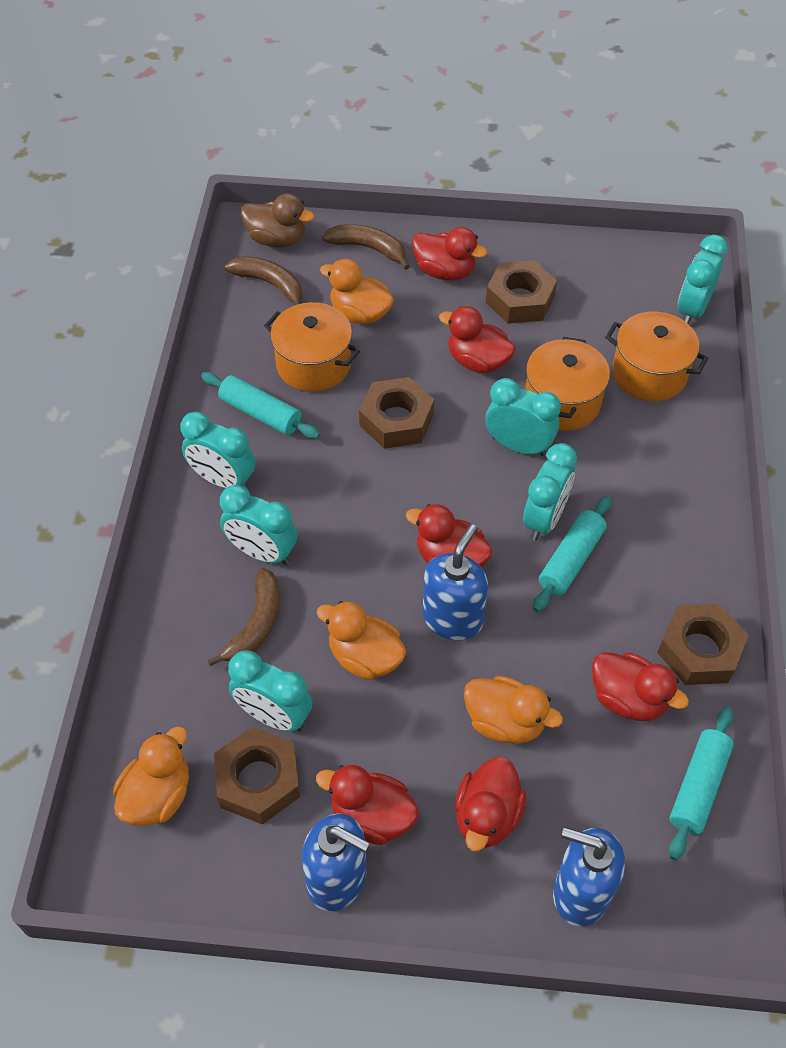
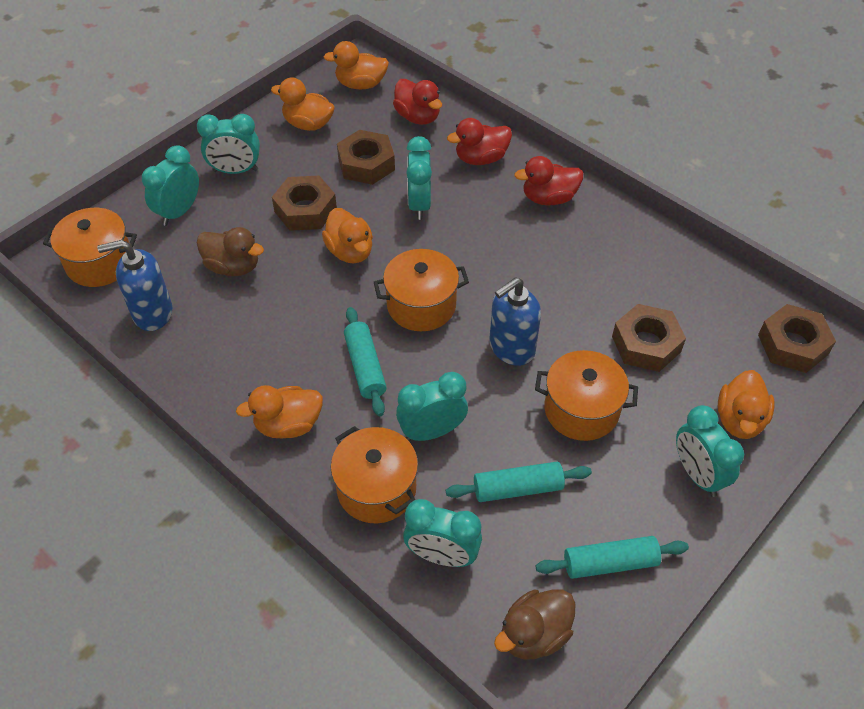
blue soap dispenser: 3 -> 2
brown banana: 3 -> 0
brown duck: 1 -> 2
orange duck: 4 -> 5
orange pot: 3 -> 4
red duck: 6 -> 3

